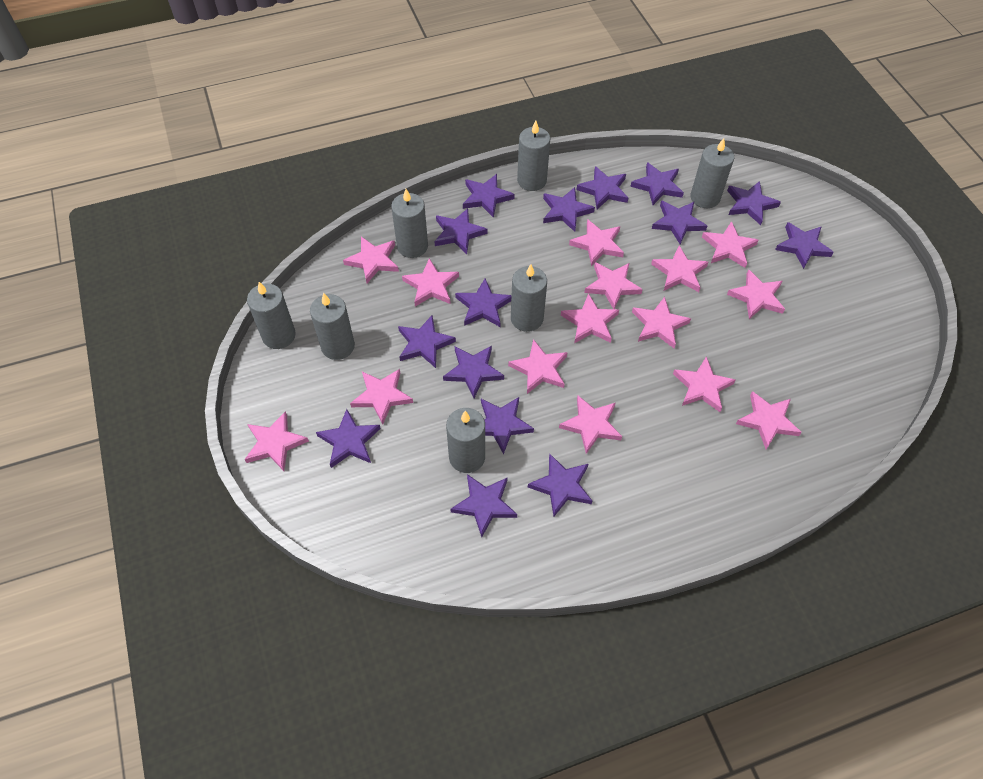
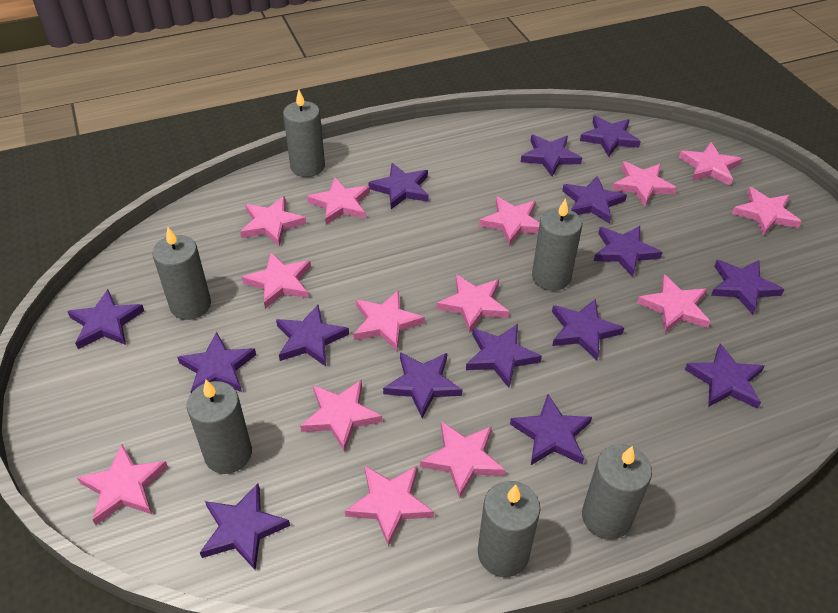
grey candle: 7 -> 6
pink star: 15 -> 14

